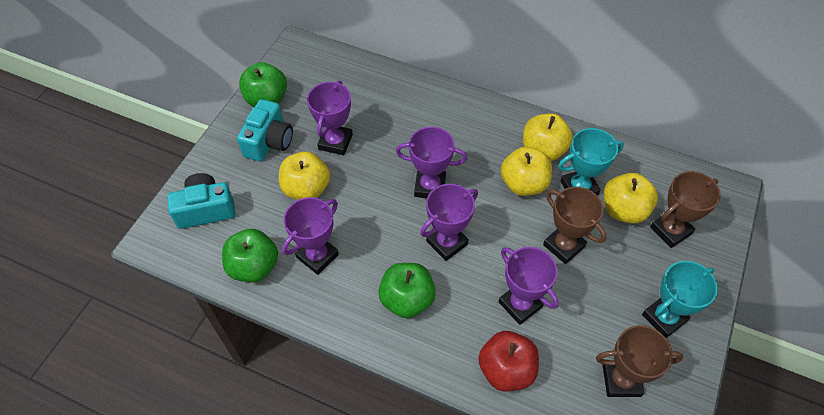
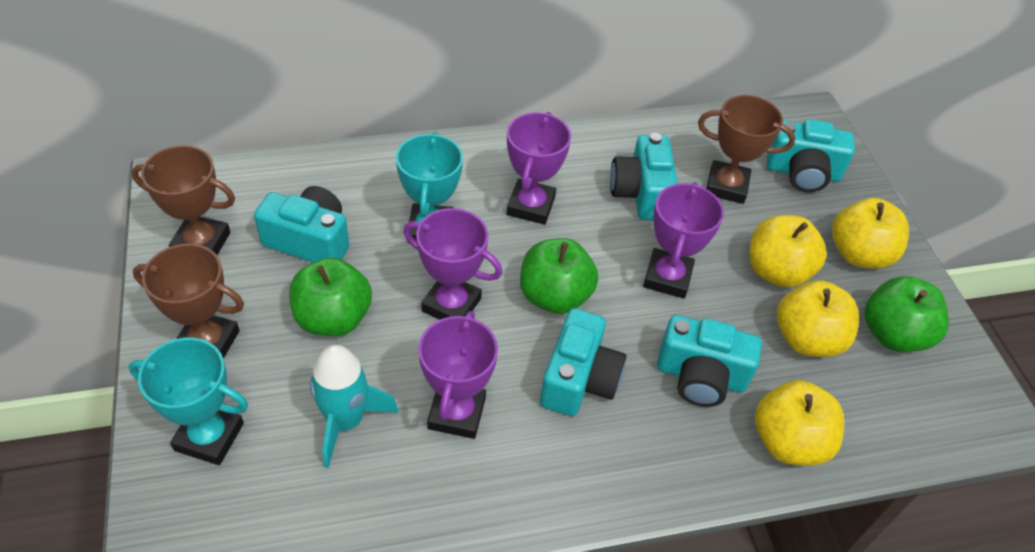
purple trophy: 5 -> 4
red apple: 1 -> 0
turquoise camera: 2 -> 5
turquoise rocket: 0 -> 1

